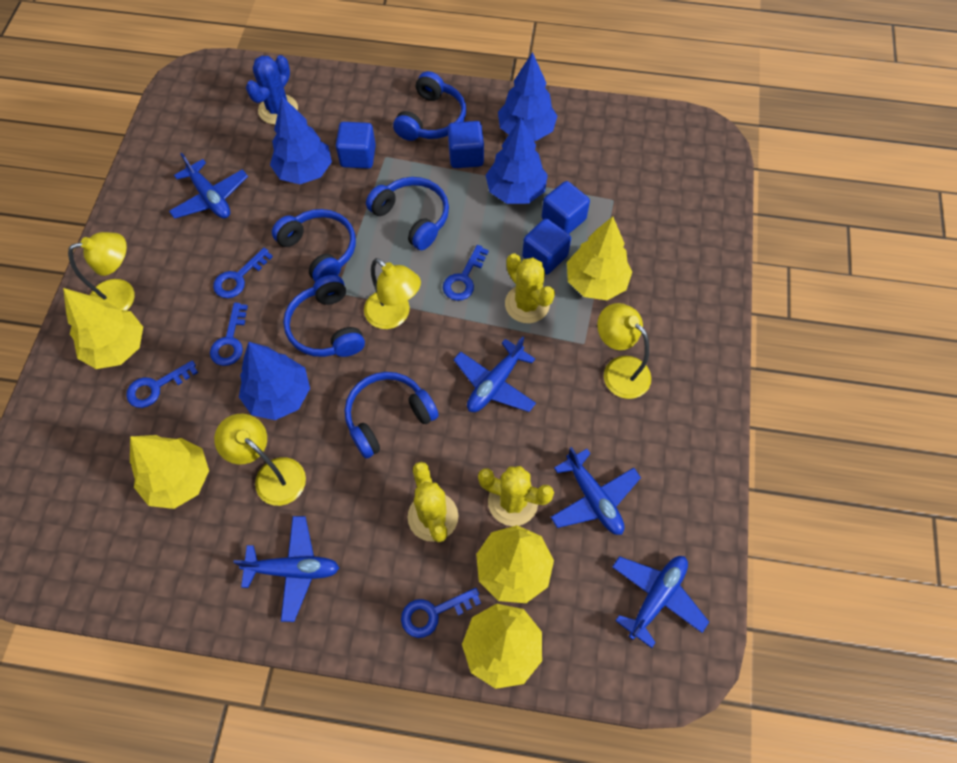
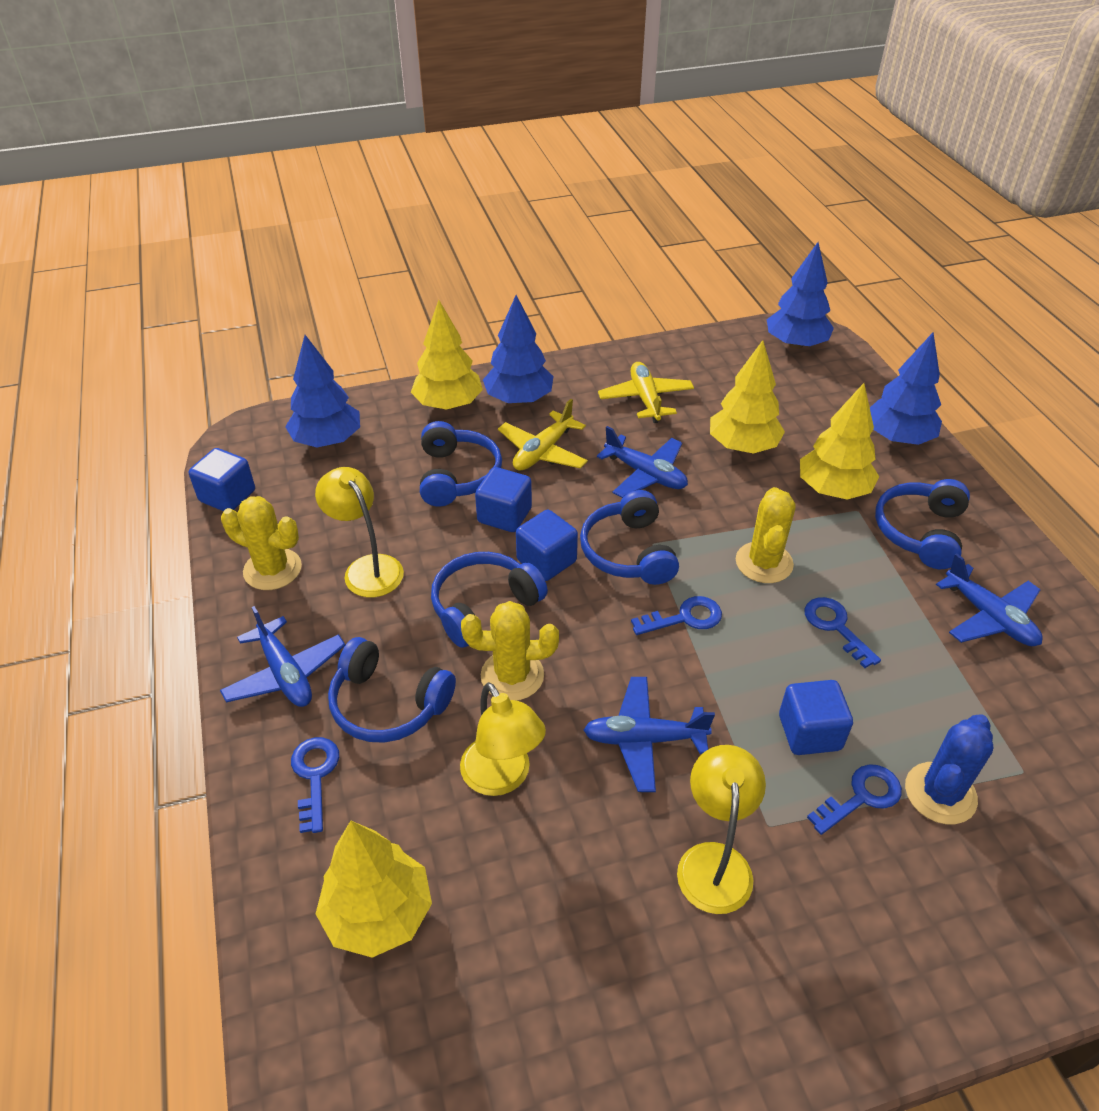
blue key: 5 -> 4
blue plane: 5 -> 4
yellow lamp: 4 -> 3
yellow plane: 0 -> 2
yellow tree: 5 -> 4

